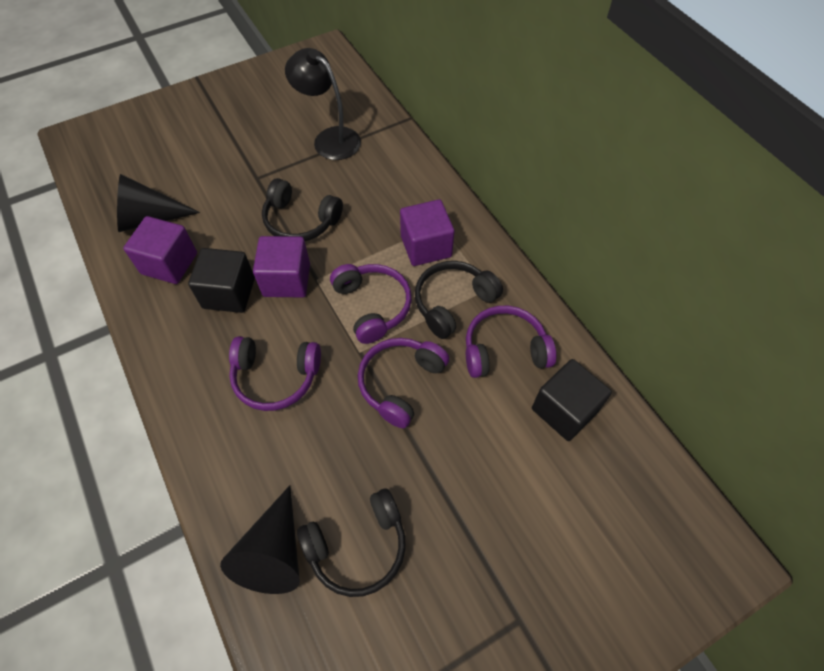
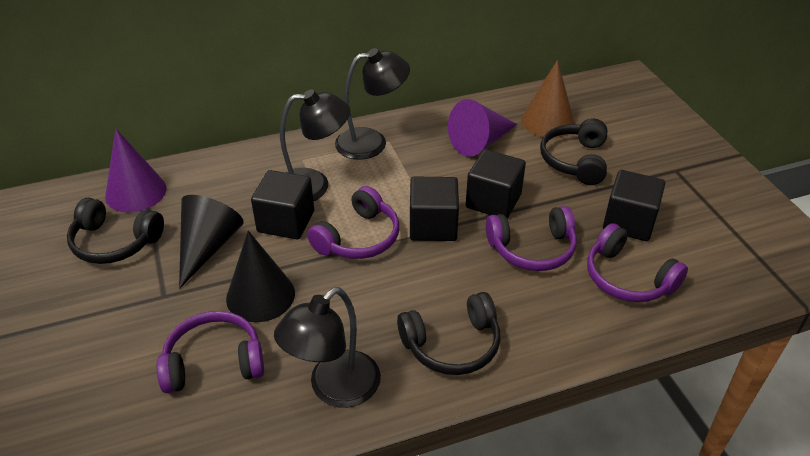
black cube: 2 -> 4
black lamp: 1 -> 3
brown cone: 0 -> 1
purple cone: 0 -> 2
purple cube: 3 -> 0

